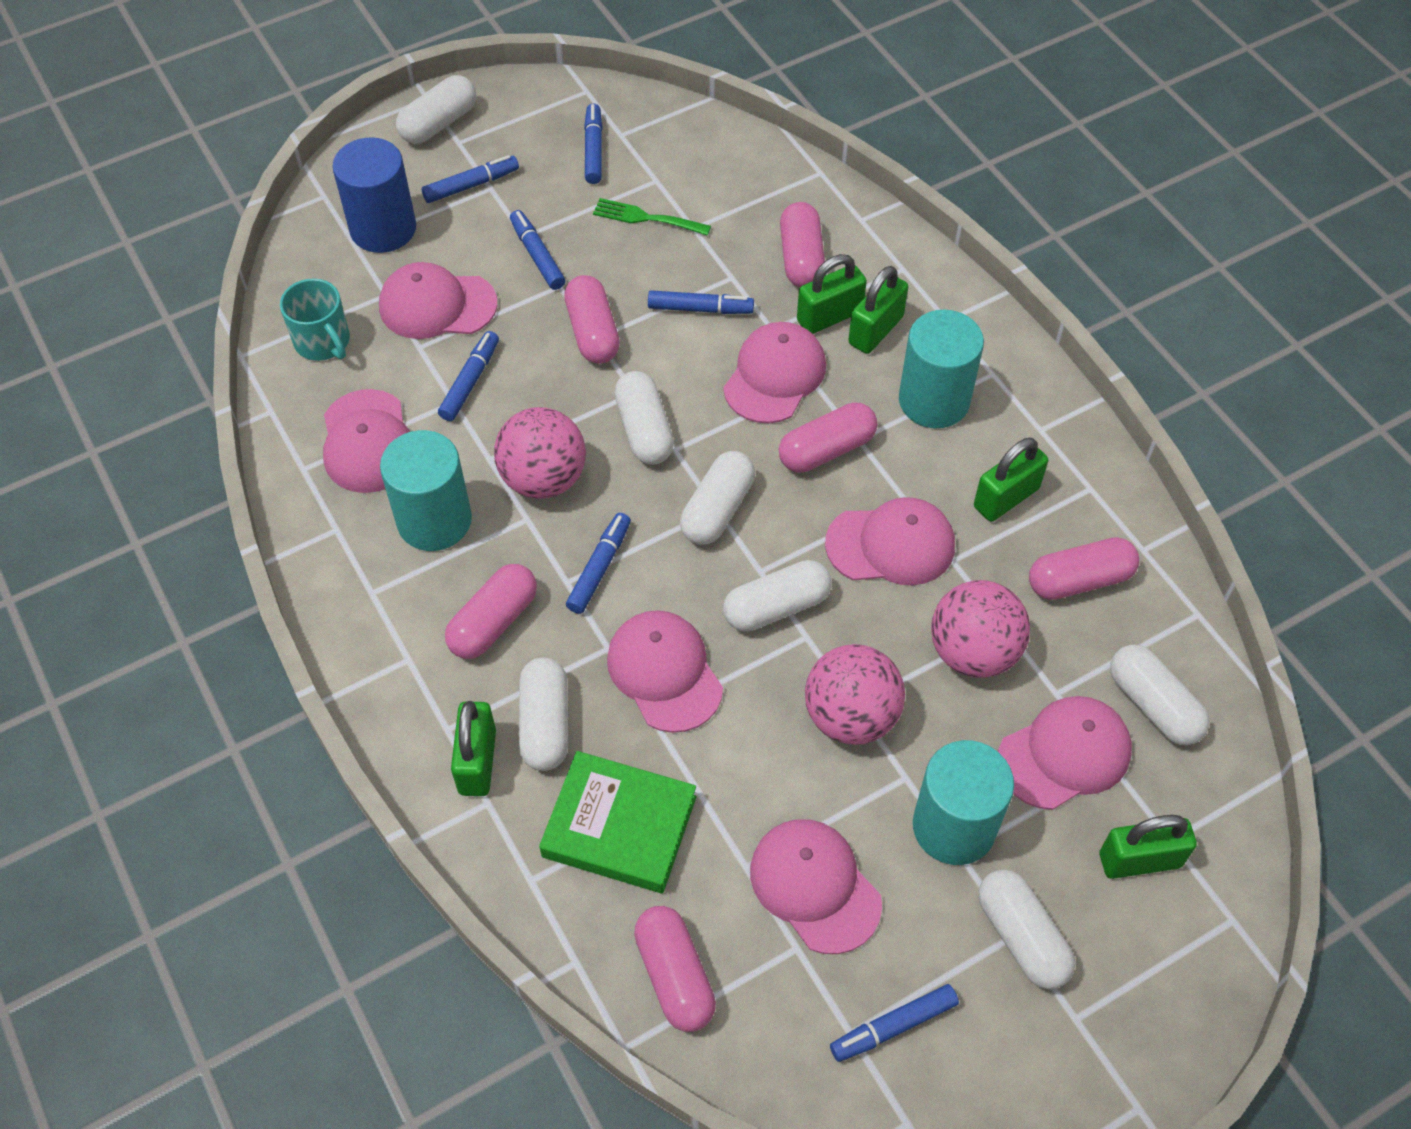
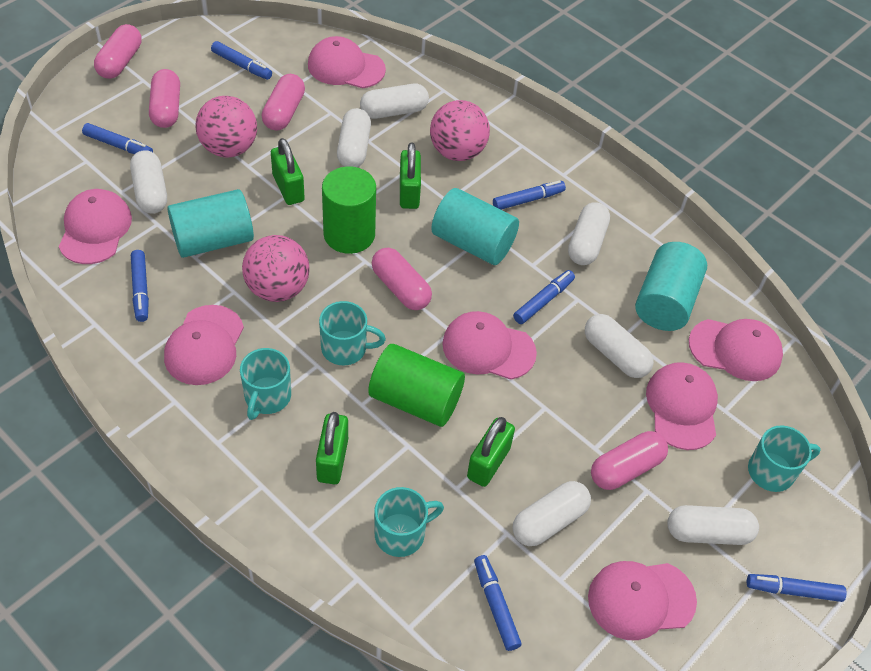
blue cylinder: 1 -> 0
green book: 1 -> 0
green cylinder: 0 -> 2
green fork: 1 -> 0
green padlock: 5 -> 4
pink capsule: 6 -> 5
turquoise mug: 1 -> 4

